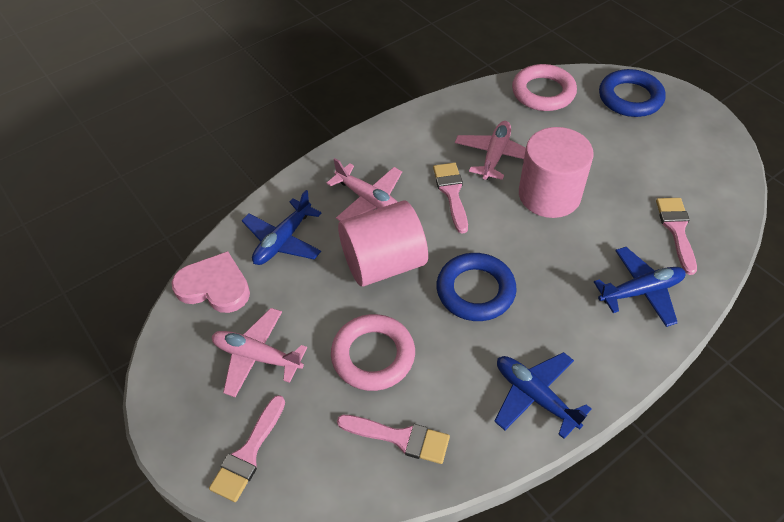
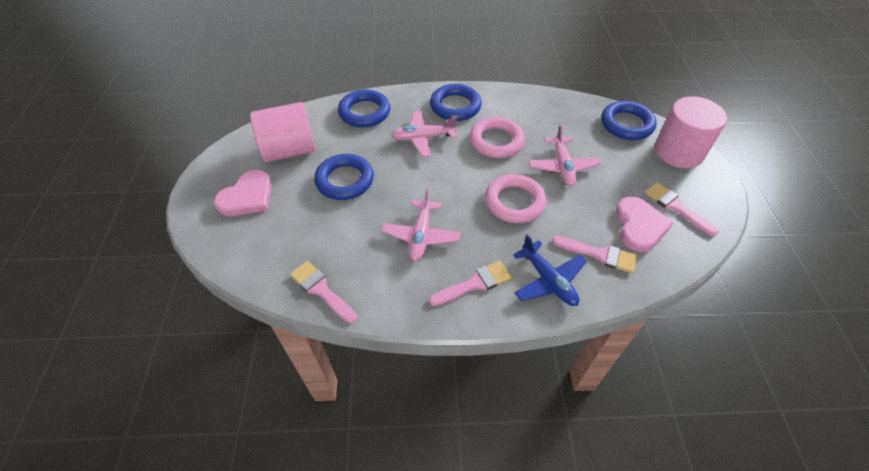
blue plane: 3 -> 1
blue ring: 2 -> 4
pink heart: 1 -> 2

